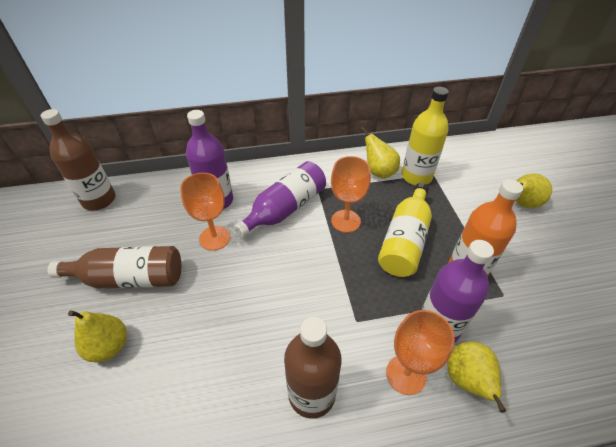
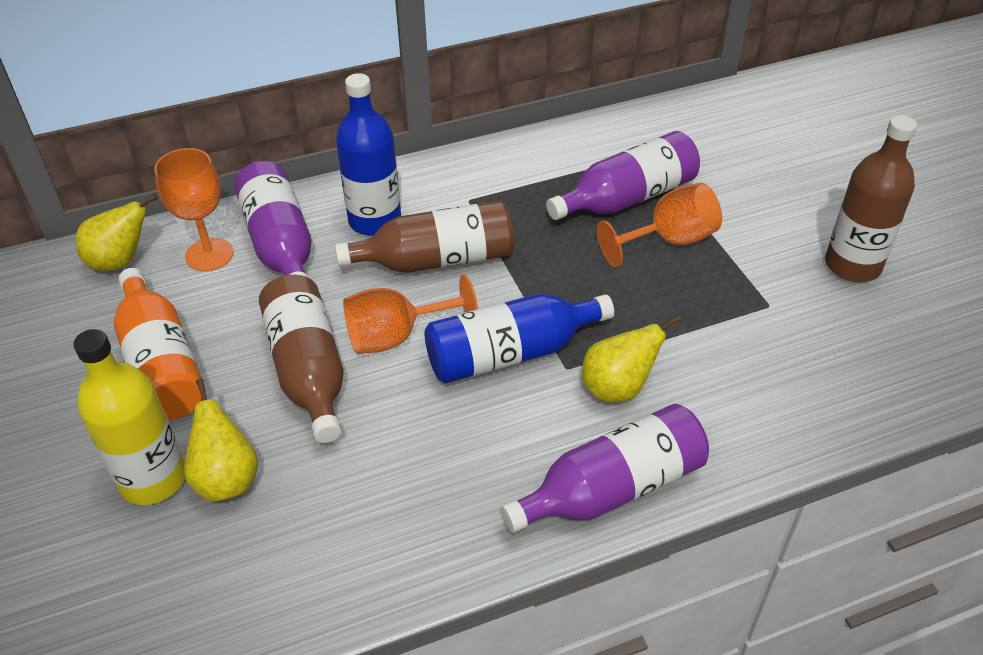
blue bottle: 0 -> 2
yellow bottle: 2 -> 1
yellow pear: 4 -> 3

